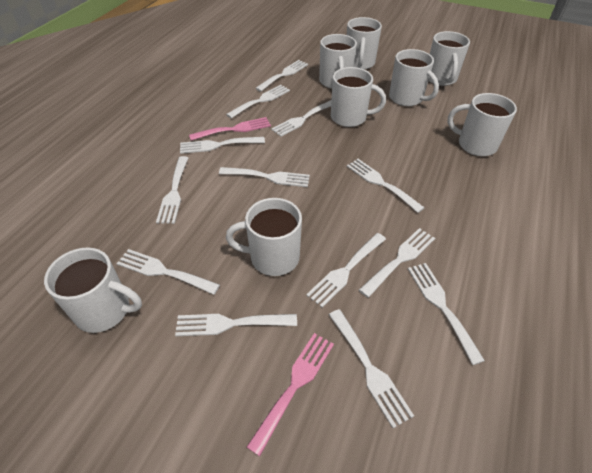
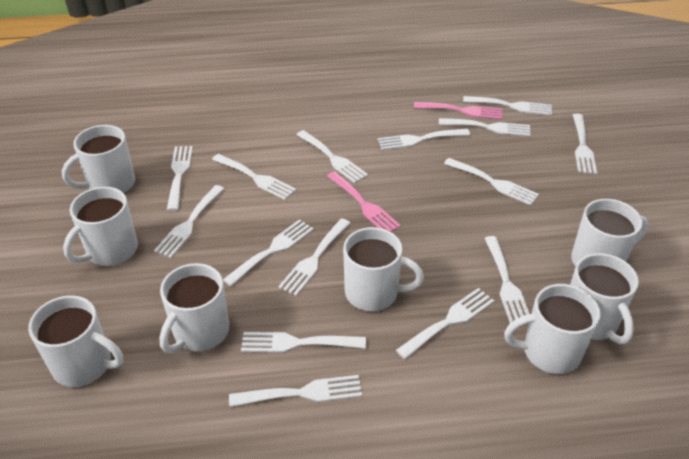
white fork: 13 -> 15

